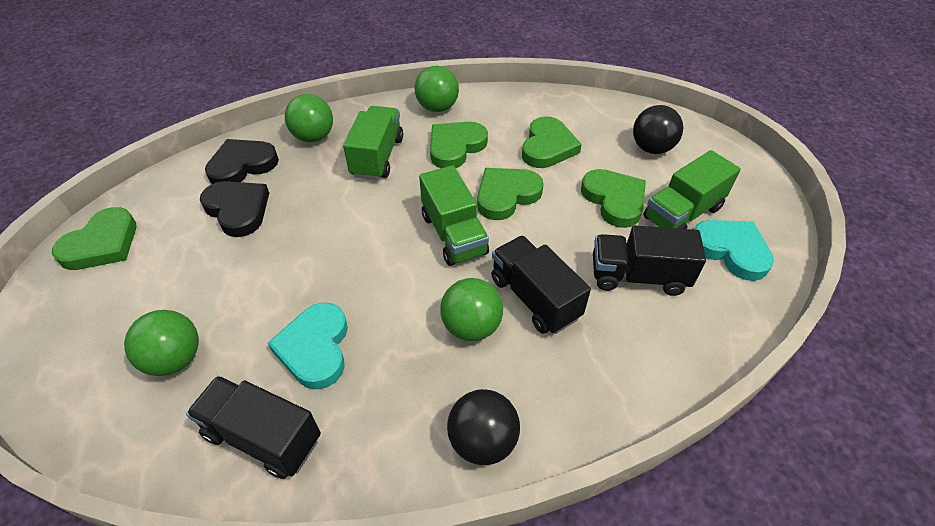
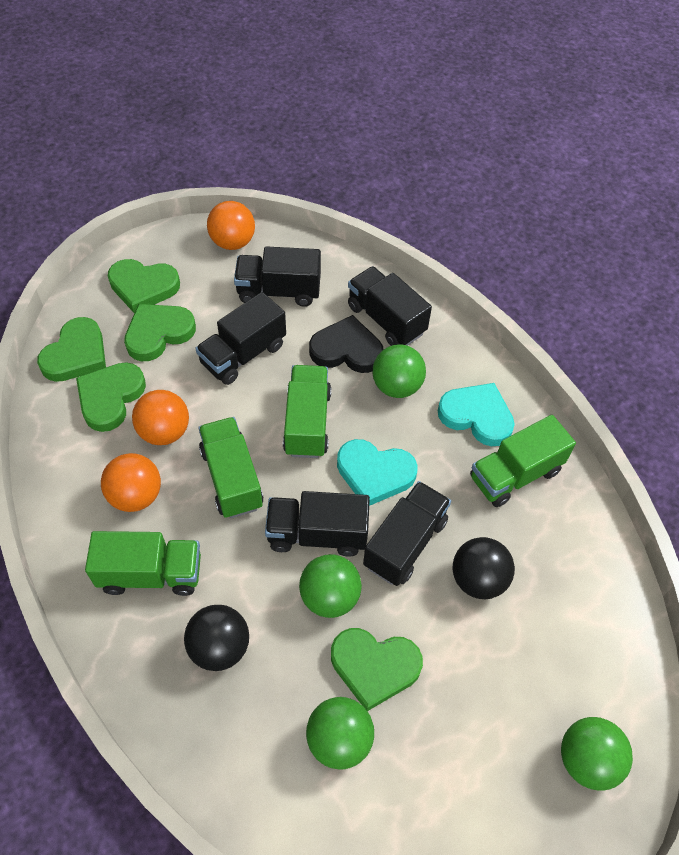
black heart: 2 -> 1
black truck: 3 -> 5
green truck: 3 -> 4
orange ball: 0 -> 3

